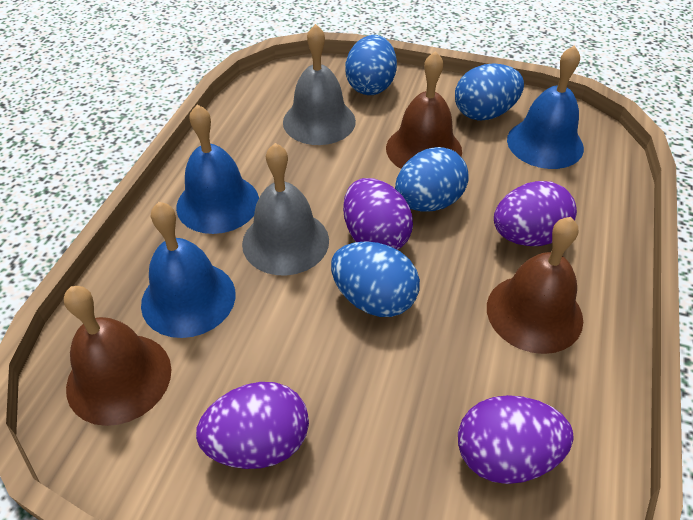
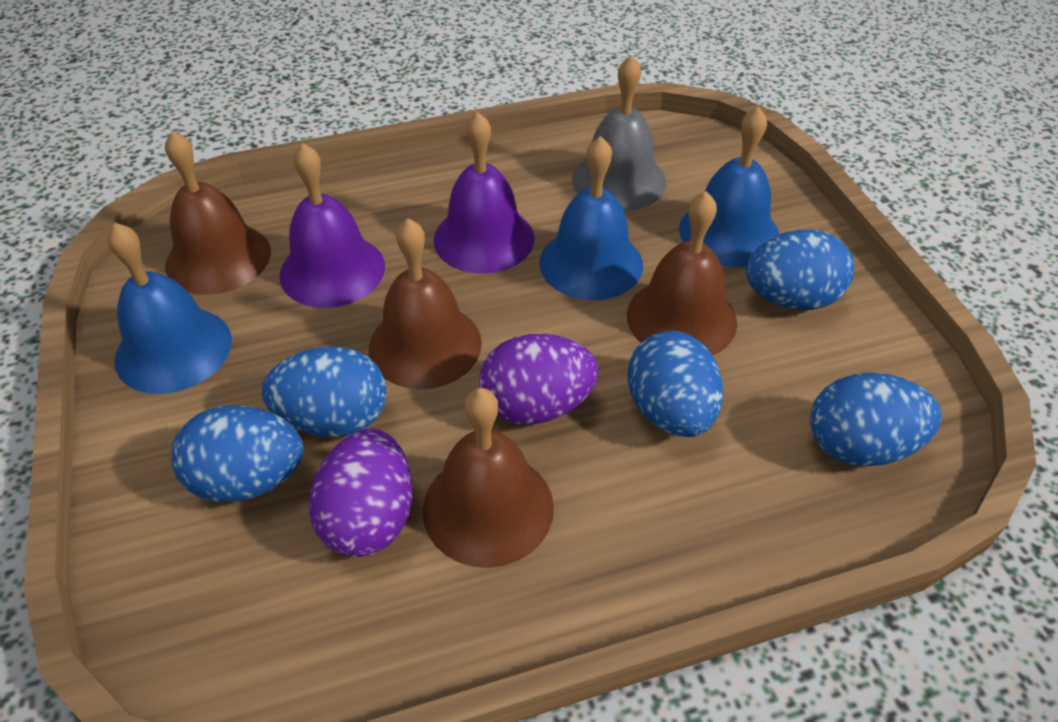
blue egg: 4 -> 5
brown bell: 3 -> 4
grey bell: 2 -> 1
purple bell: 0 -> 2
purple egg: 4 -> 2

